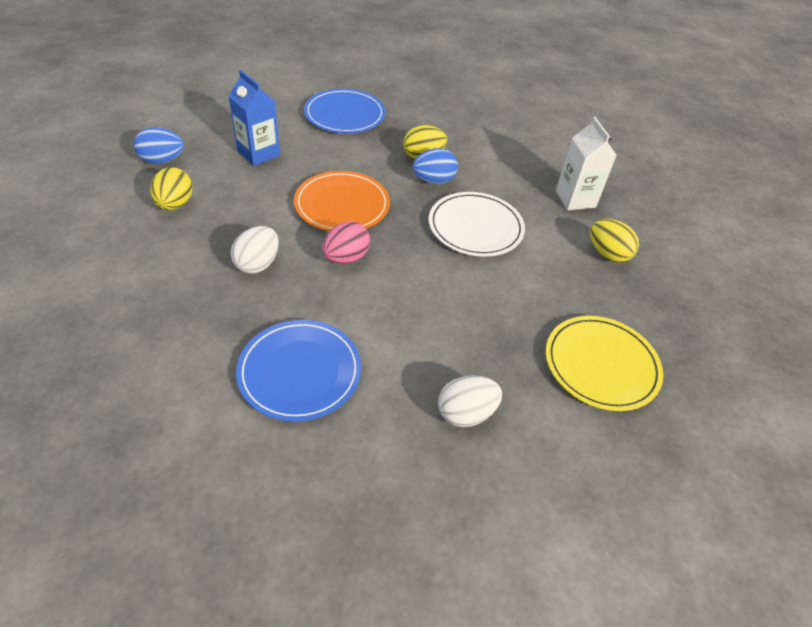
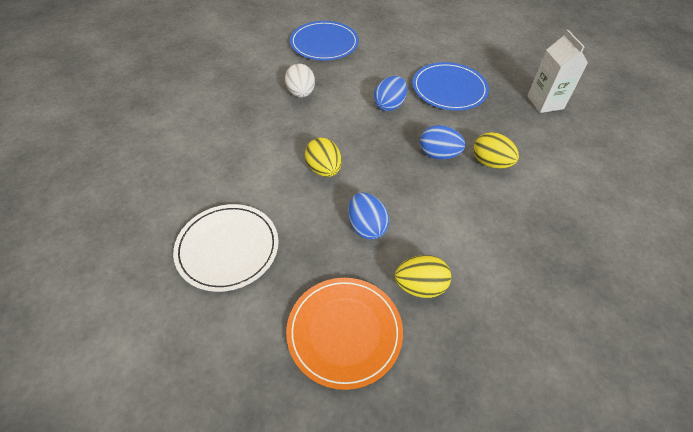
blue carton: 1 -> 0
blue egg: 2 -> 3
pink egg: 1 -> 0
white egg: 2 -> 1
yellow plate: 1 -> 0

